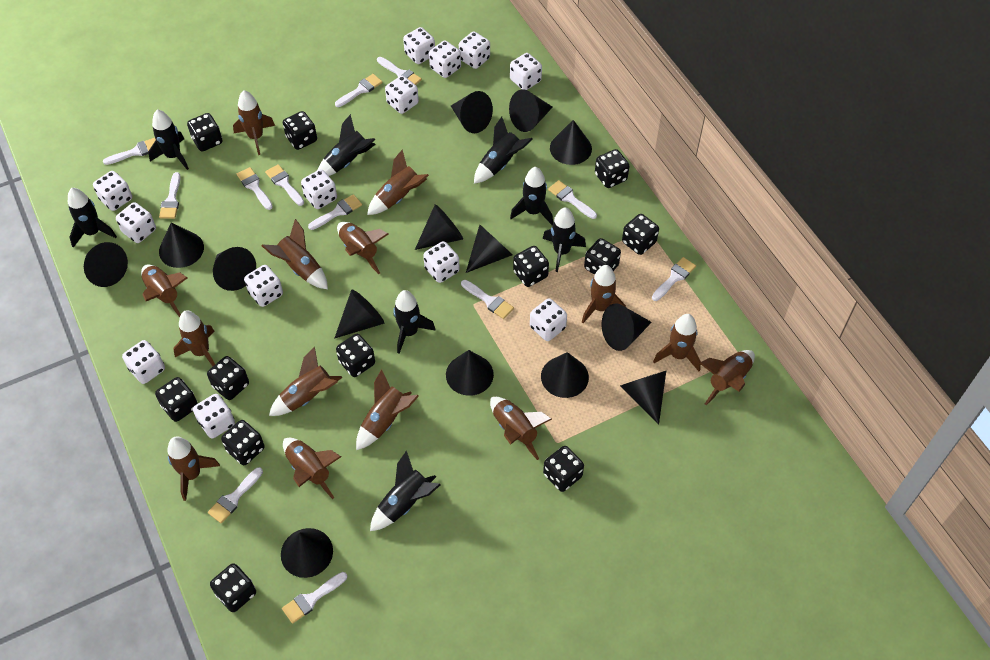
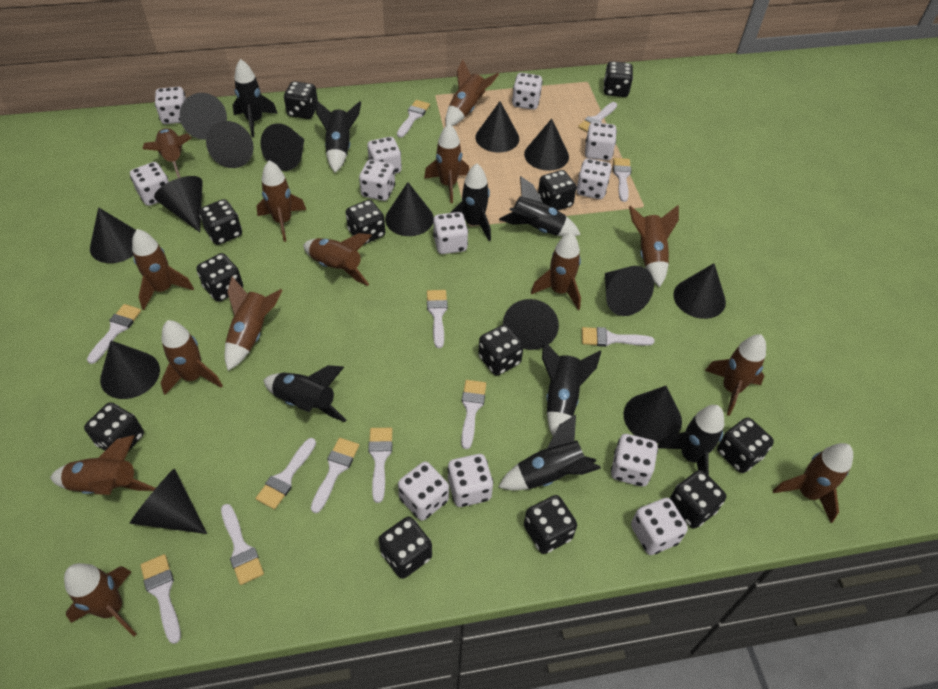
white dice: 13 -> 12

